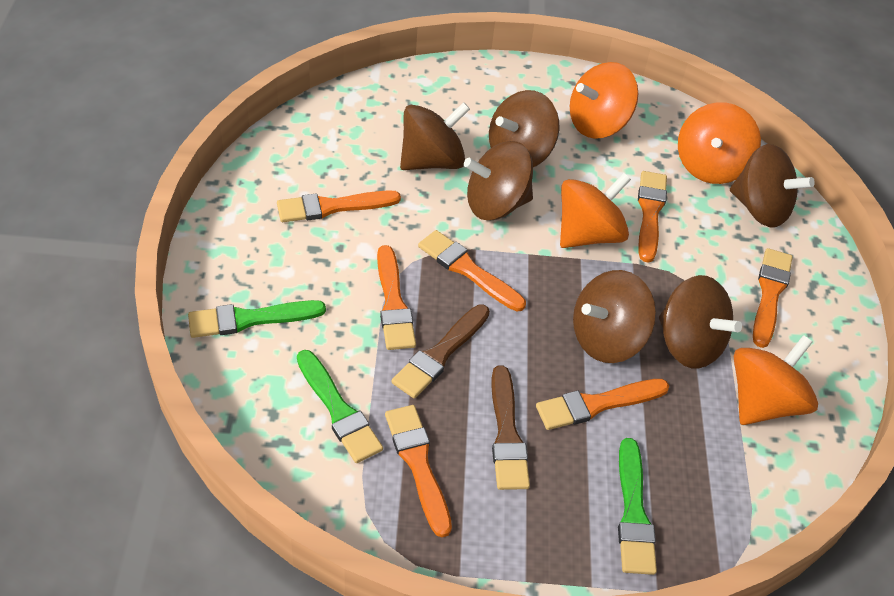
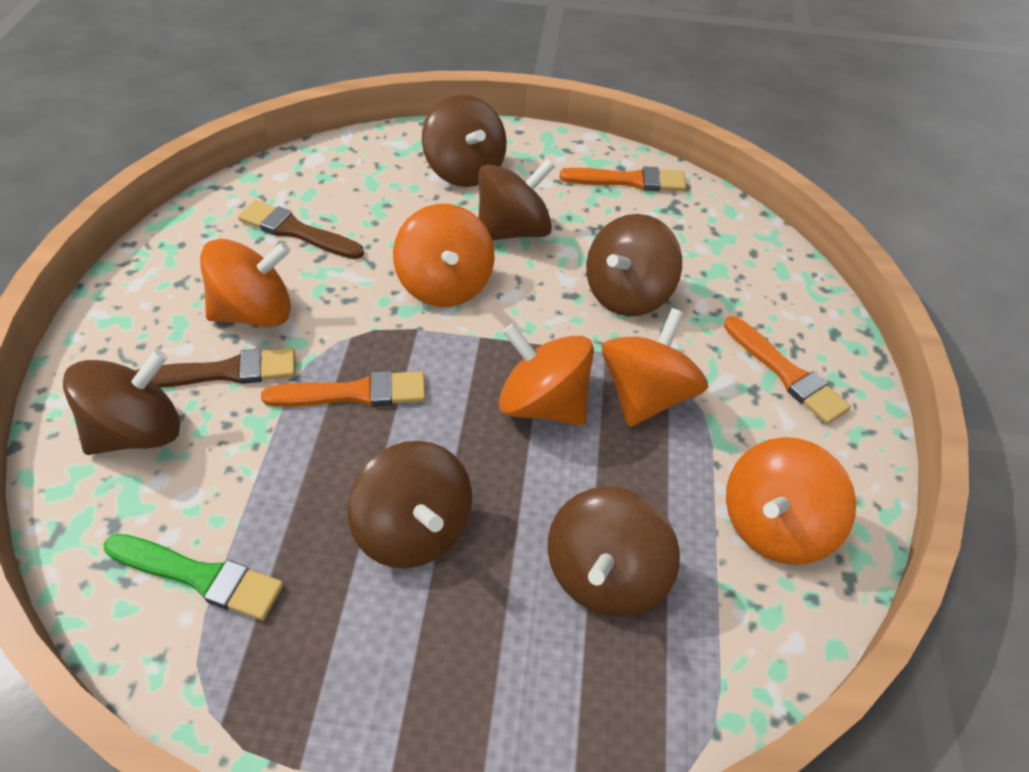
green brush: 3 -> 1
orange brush: 7 -> 3
orange spinning top: 4 -> 5

